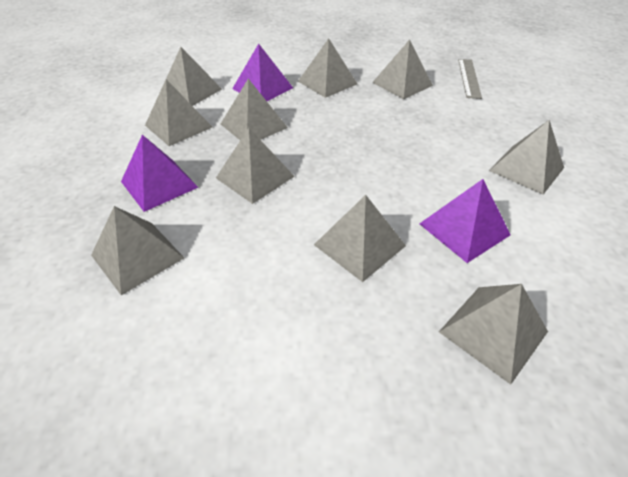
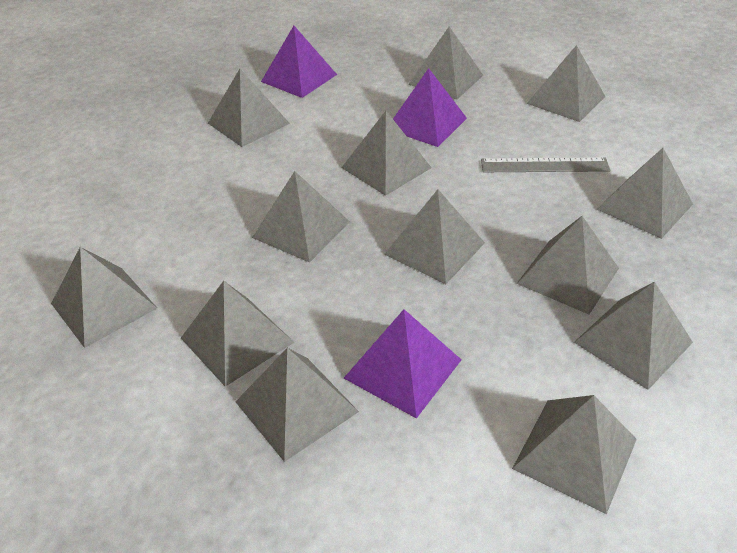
grey pyramid: 10 -> 13

